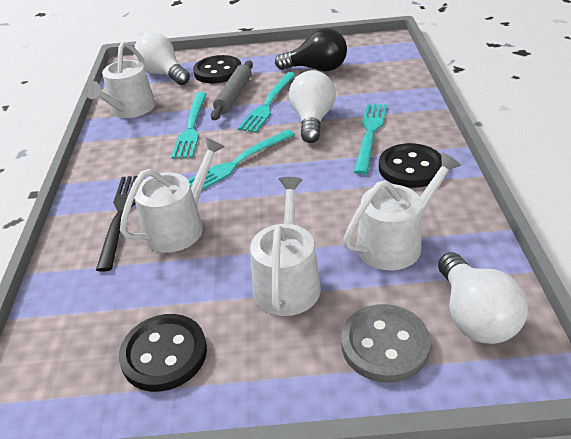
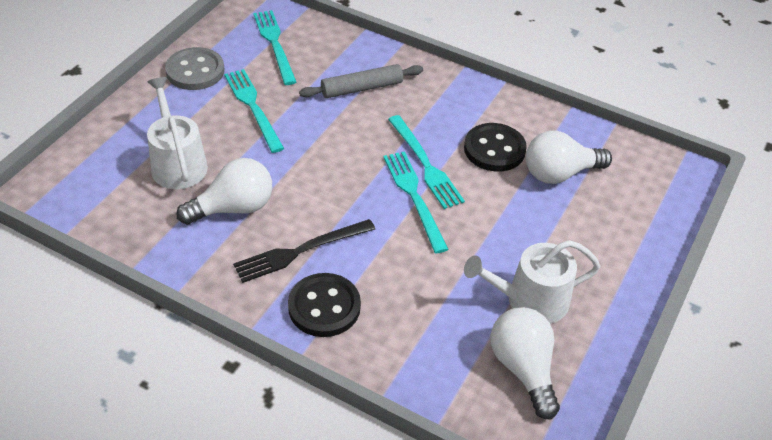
black button: 3 -> 2
black light bulb: 1 -> 0
white watering can: 4 -> 2

